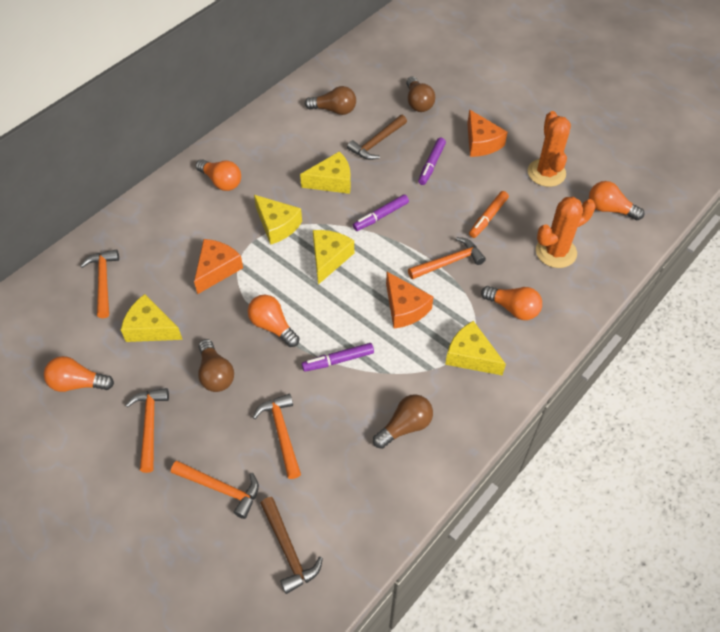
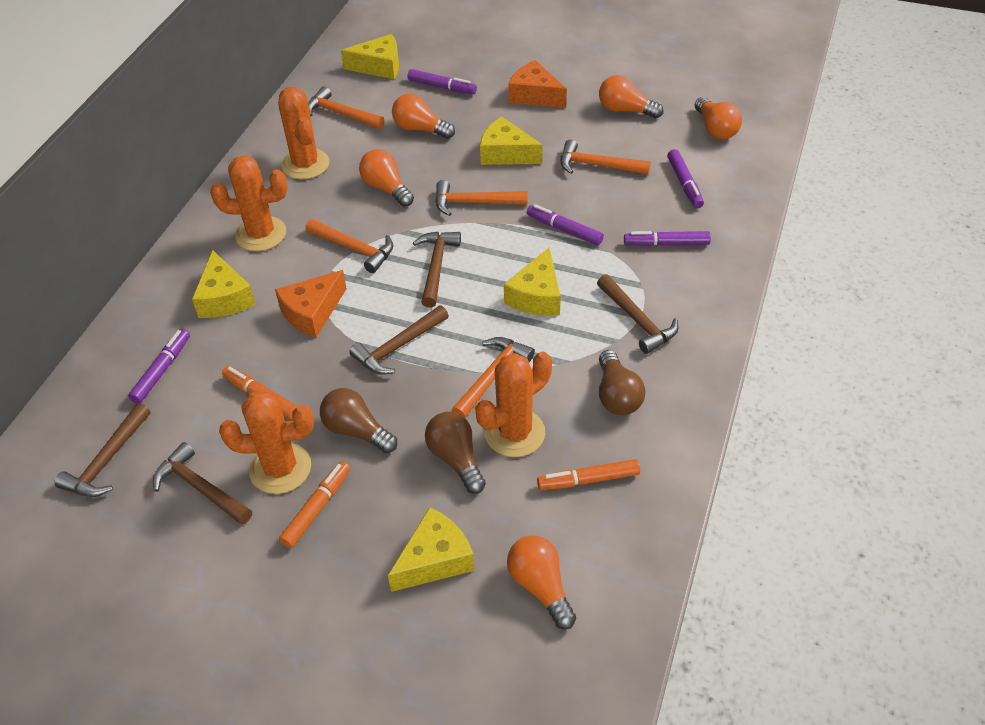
brown hammer: 2 -> 5
brown light bulb: 4 -> 3
orange cactus: 2 -> 4
orange cheese: 3 -> 2
orange marker: 1 -> 3
purple marker: 3 -> 5

